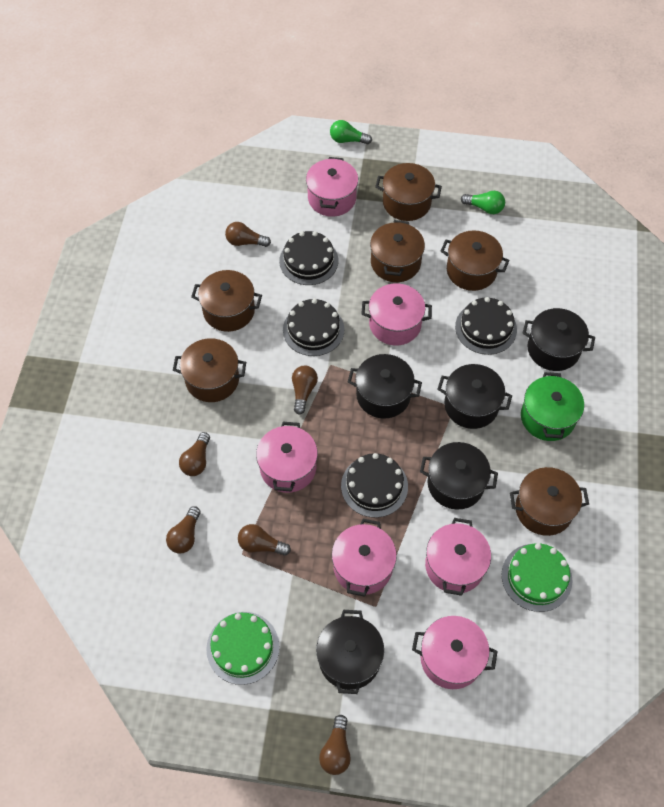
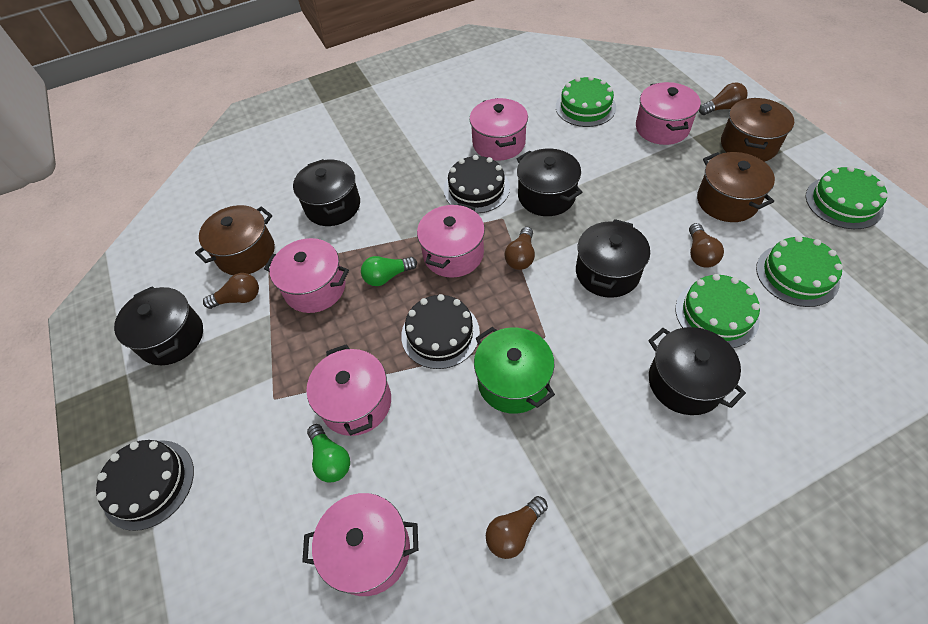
black cake: 4 -> 3
brown light bulb: 6 -> 5
brown pot: 6 -> 3
green cake: 2 -> 4

